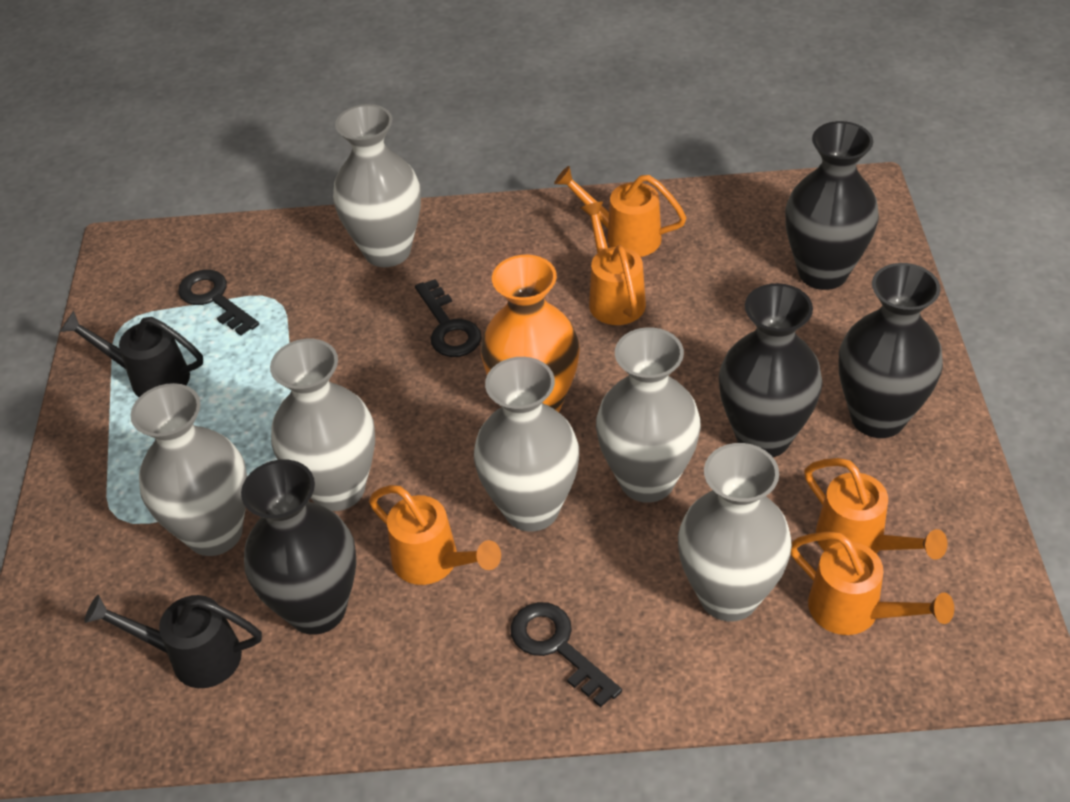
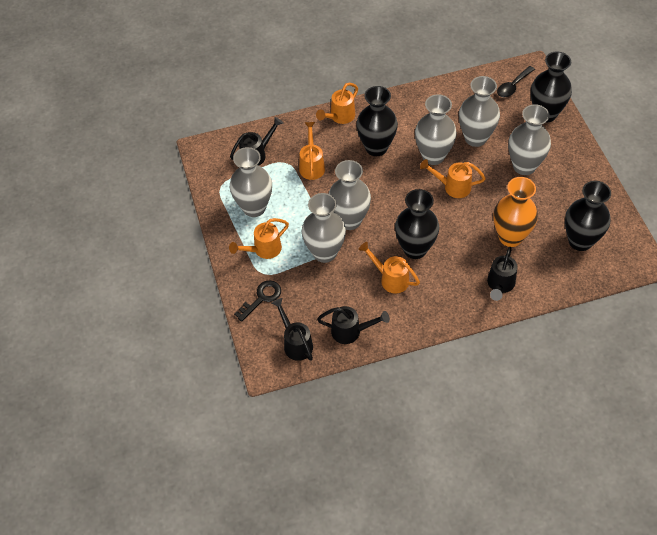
black key: 3 -> 1
black spoon: 0 -> 1
black watering can: 2 -> 4

